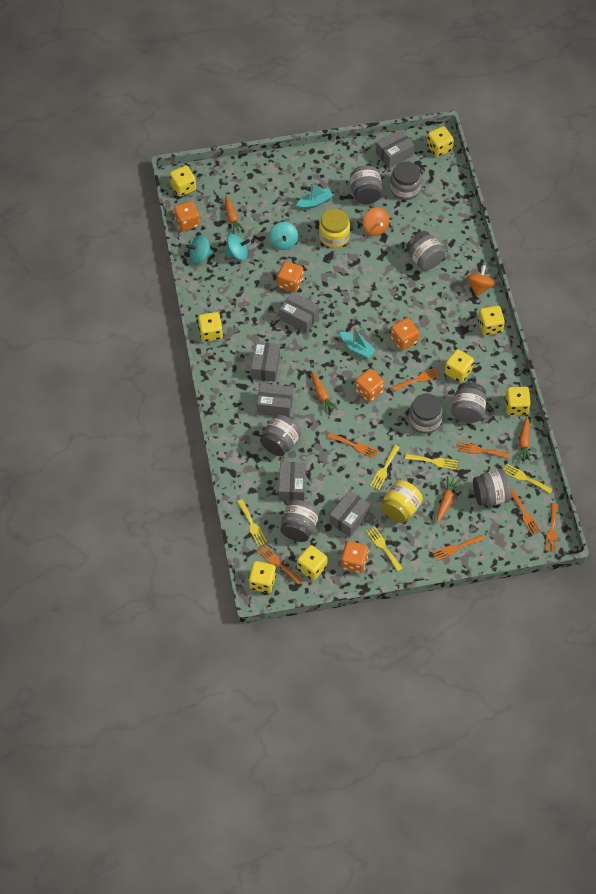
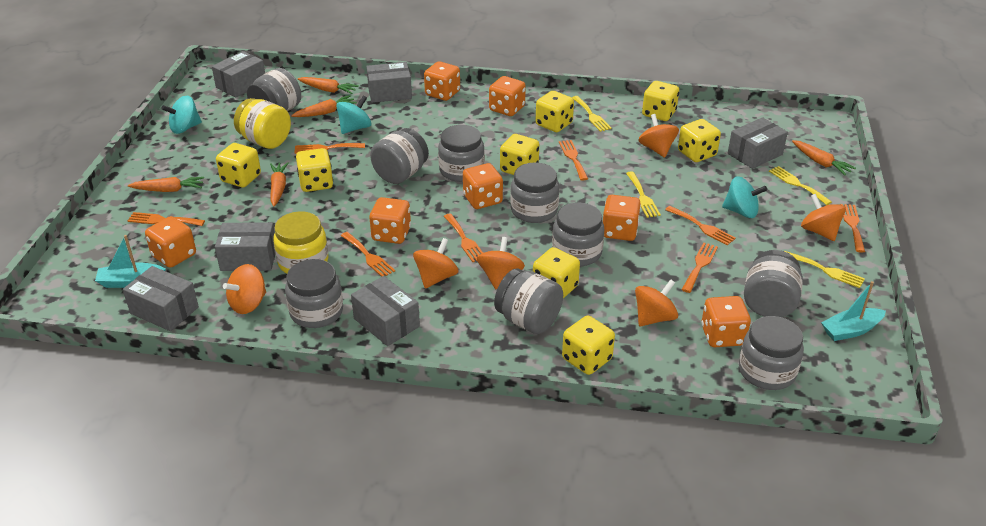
grey jar: 8 -> 9
orange carrot: 4 -> 5
orange dice: 5 -> 7
orange fork: 7 -> 8
orange spinning top: 2 -> 6
yellow fork: 5 -> 4

